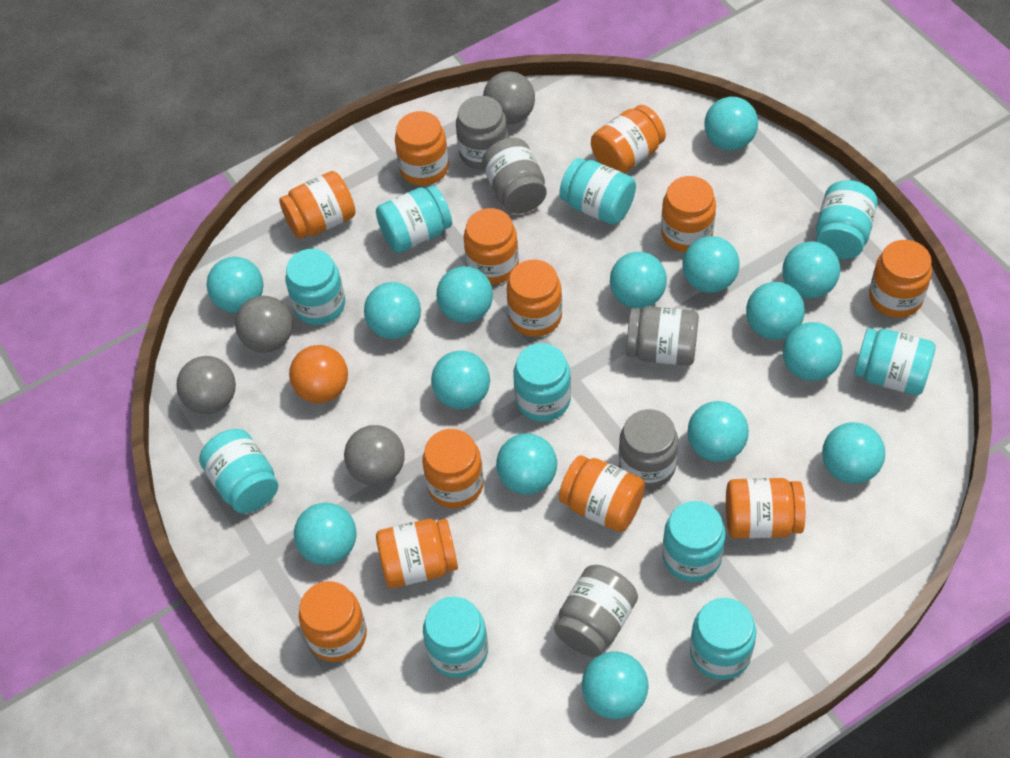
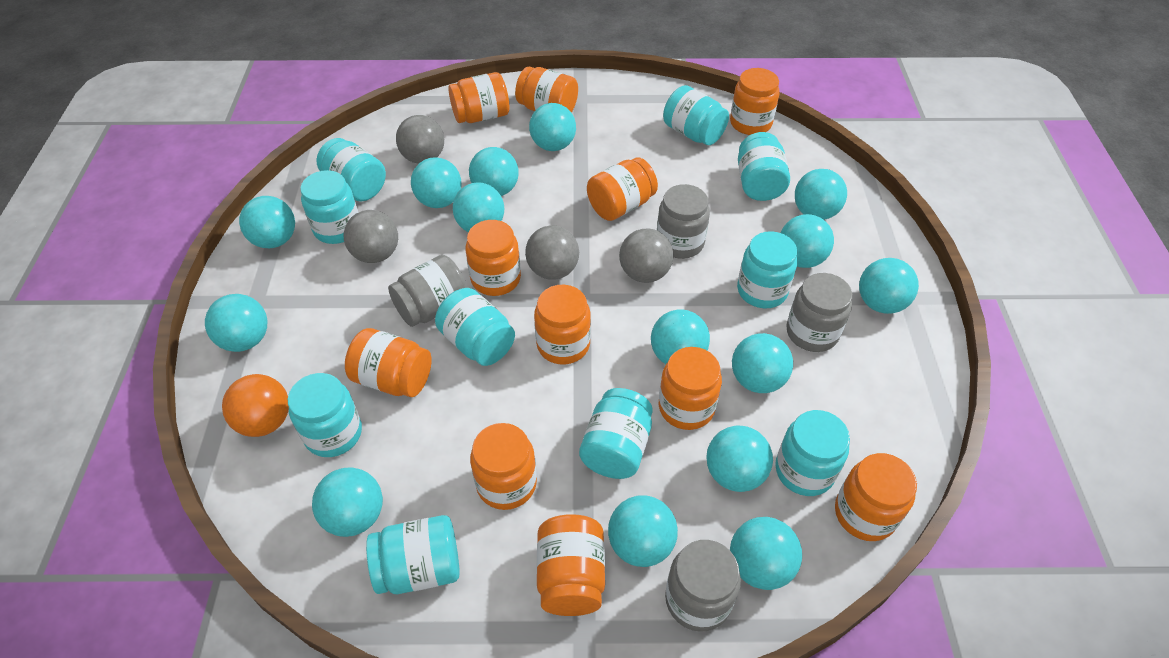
grey jar: 5 -> 4
orange jar: 12 -> 11

